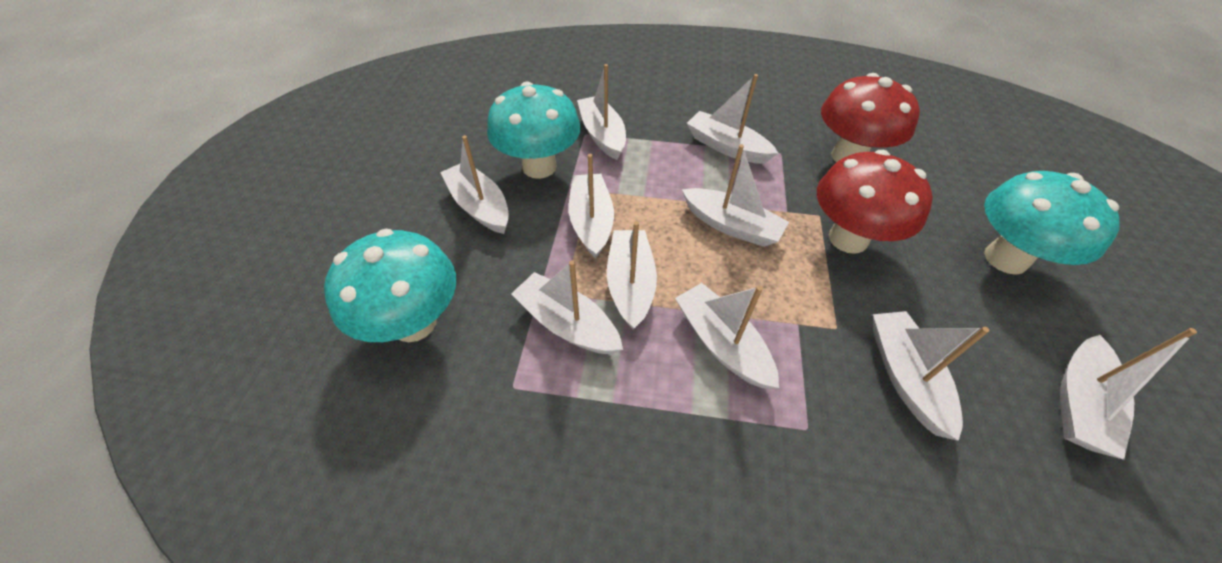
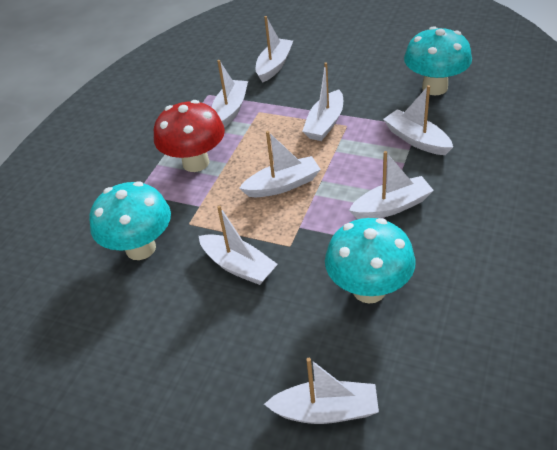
red mushroom: 2 -> 1
white boat: 10 -> 8

